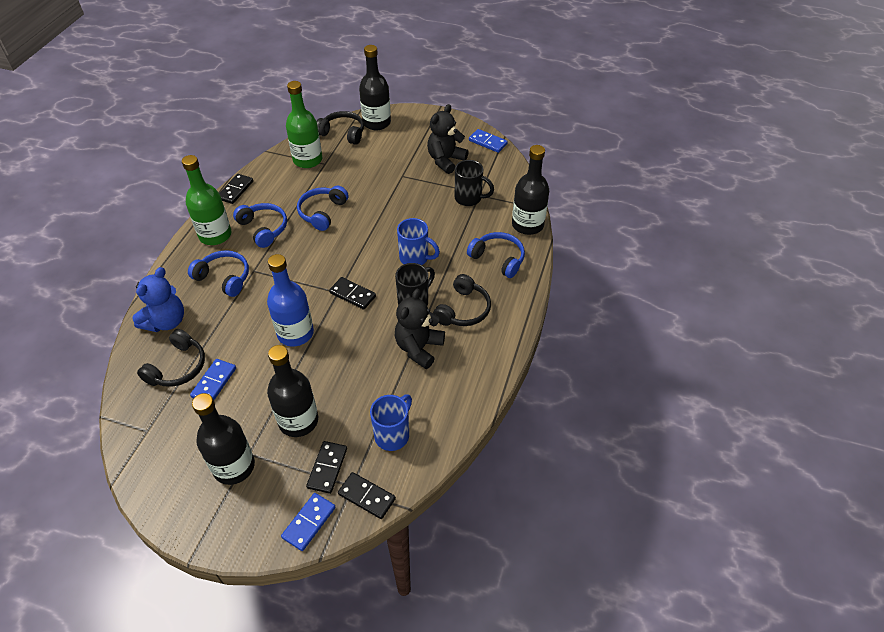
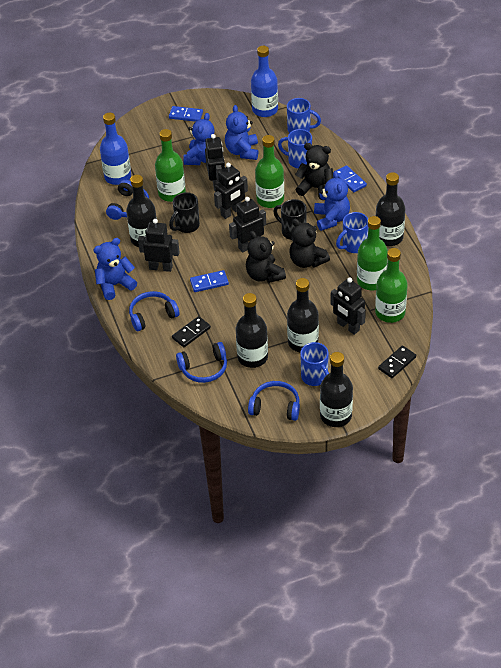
black bottle: 4 -> 5
black domino: 4 -> 2
black headphones: 3 -> 0
black robot: 0 -> 5
black teddy bear: 2 -> 3
blue bottle: 1 -> 2
blue mug: 2 -> 4
blue teddy bear: 1 -> 4
green bottle: 2 -> 4

